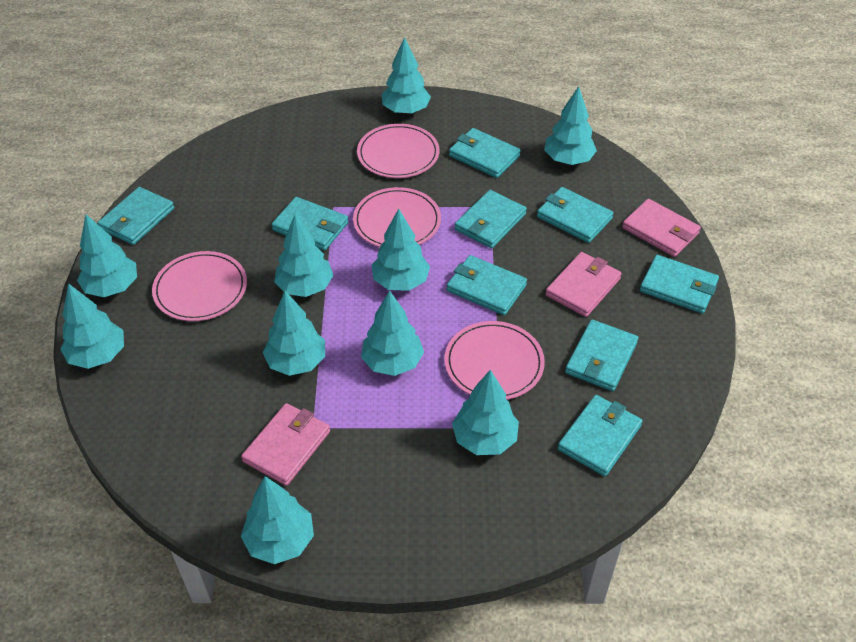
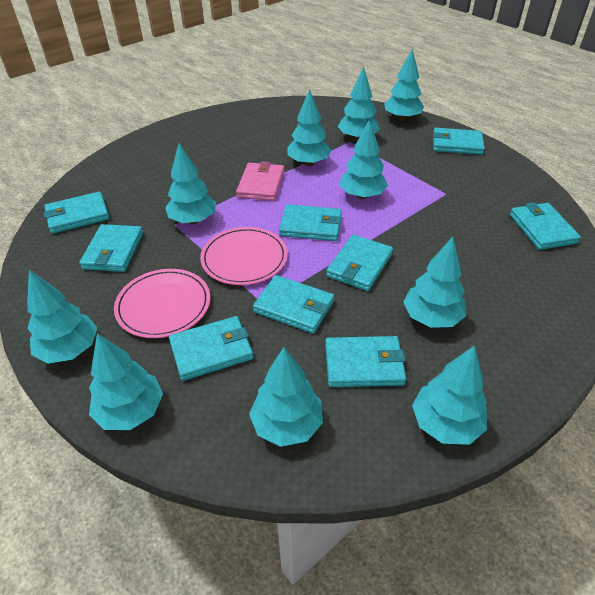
pink plate: 4 -> 2
pink wallet: 3 -> 1

